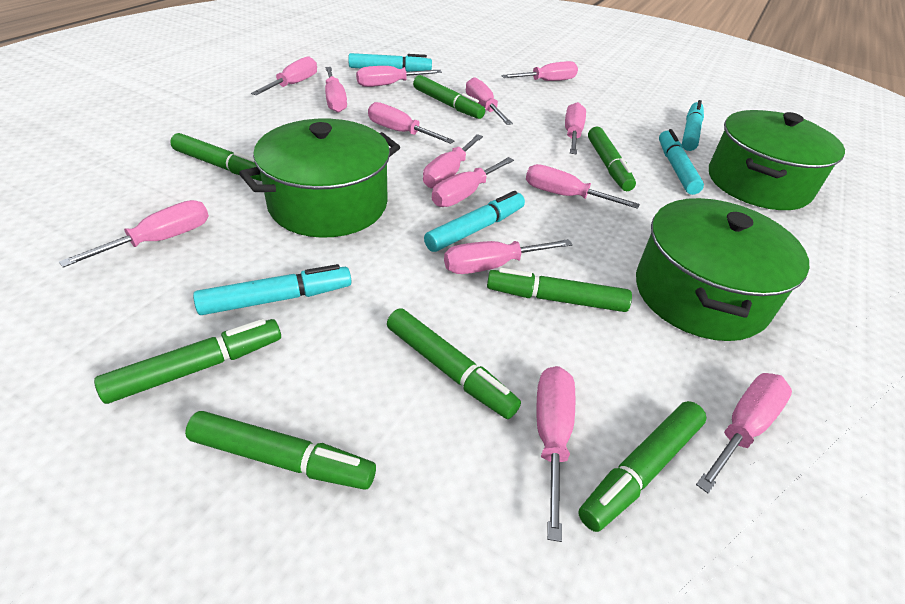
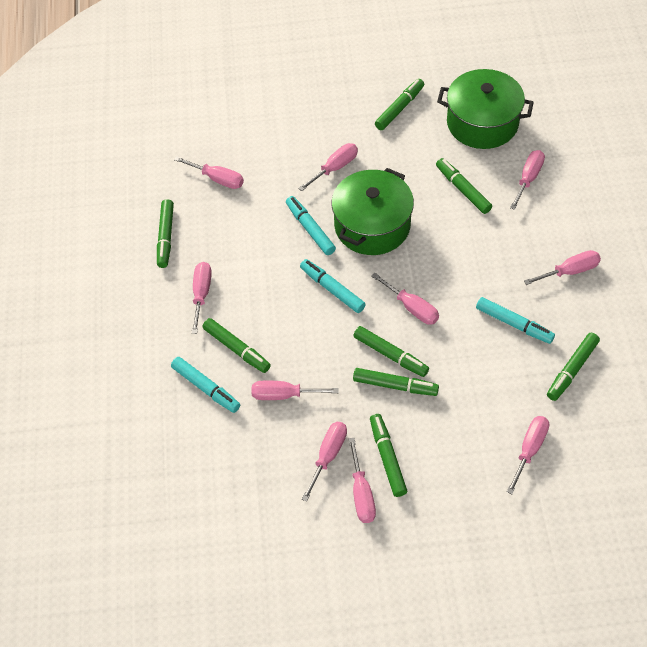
green pot: 3 -> 2
pink screwdriver: 14 -> 10
turquoise marker: 5 -> 4

